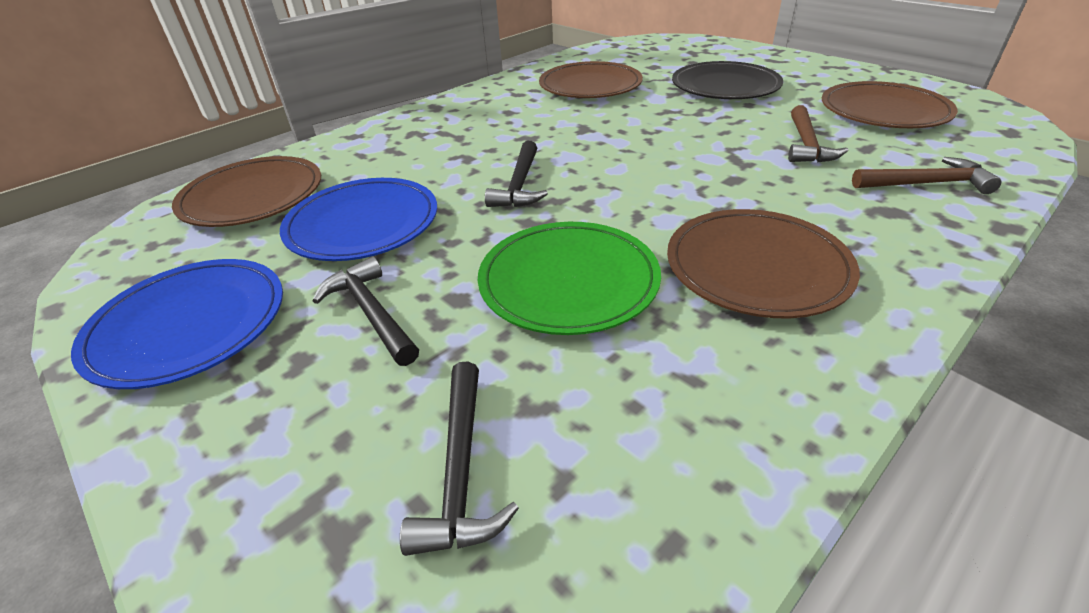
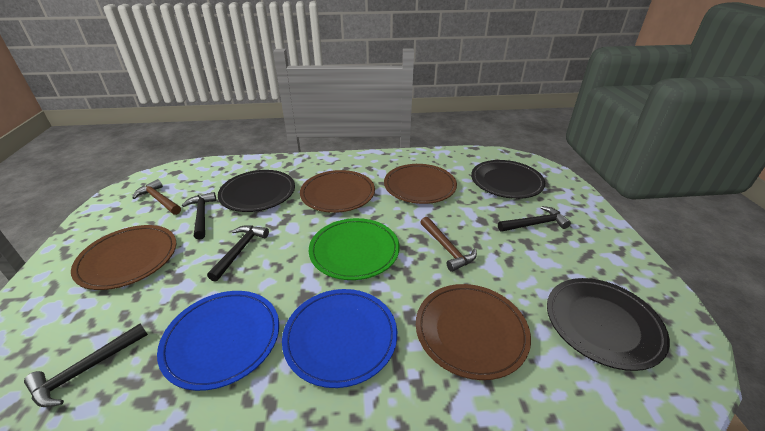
black hammer: 3 -> 4
black plate: 1 -> 3

